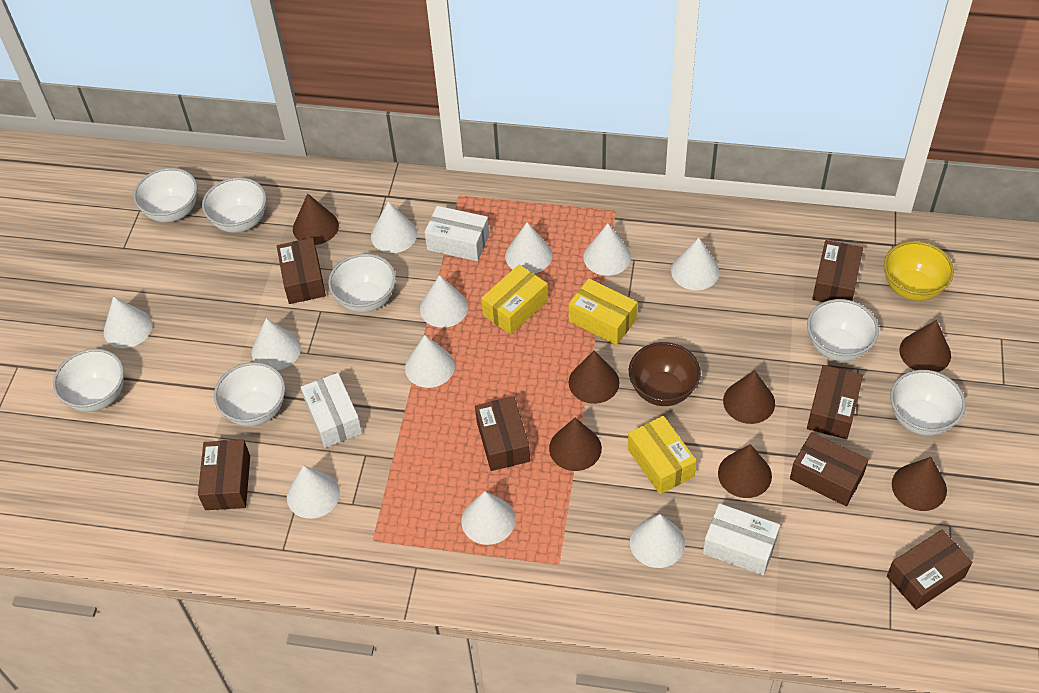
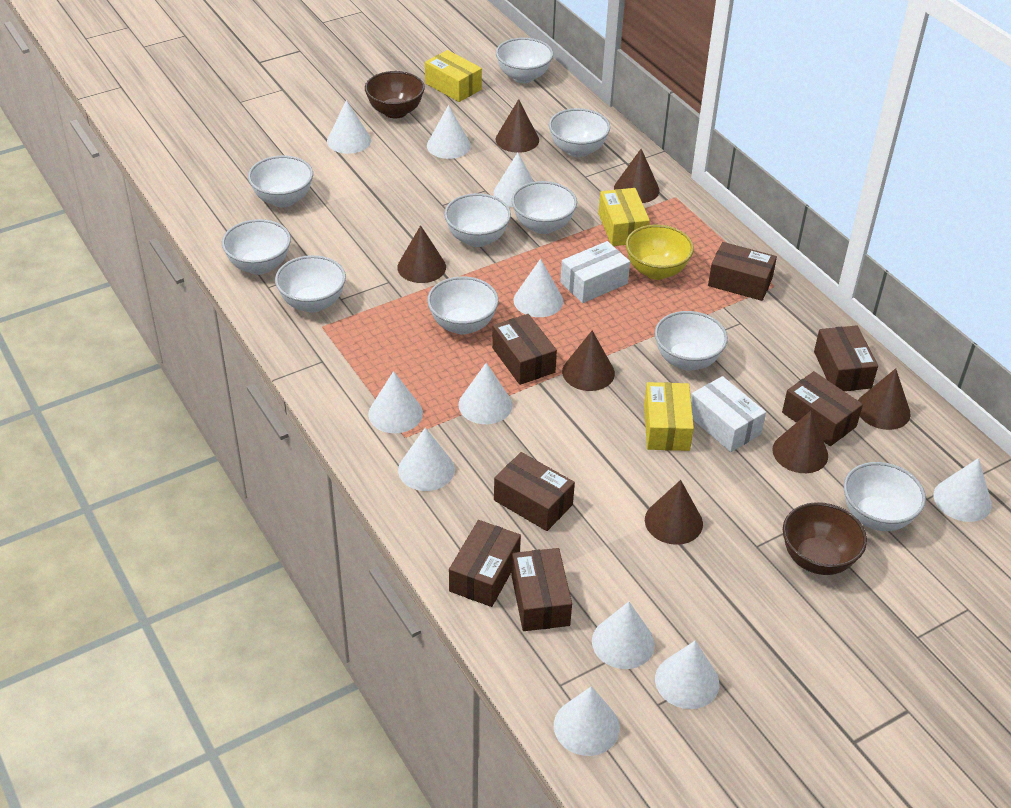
brown bowl: 1 -> 2
white bowl: 7 -> 10
white box: 3 -> 2

